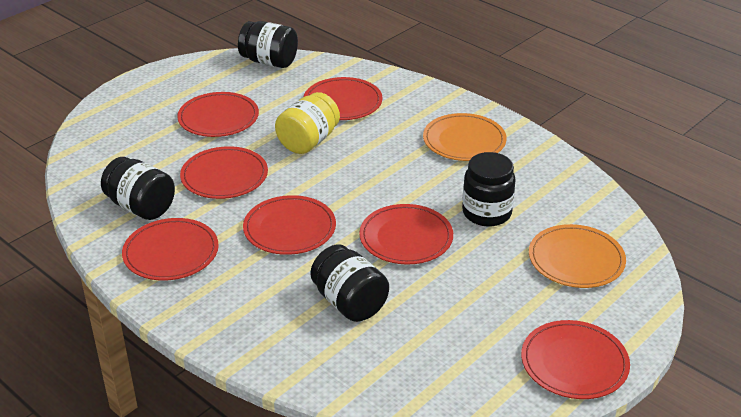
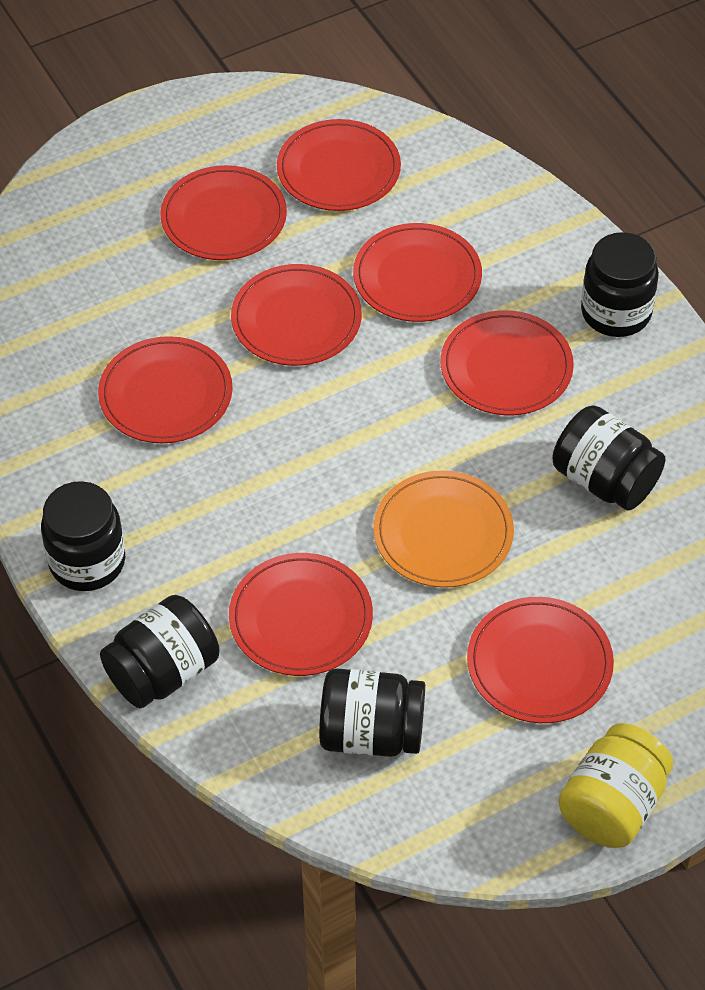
black jar: 4 -> 5
orange plate: 2 -> 1
red plate: 7 -> 8

